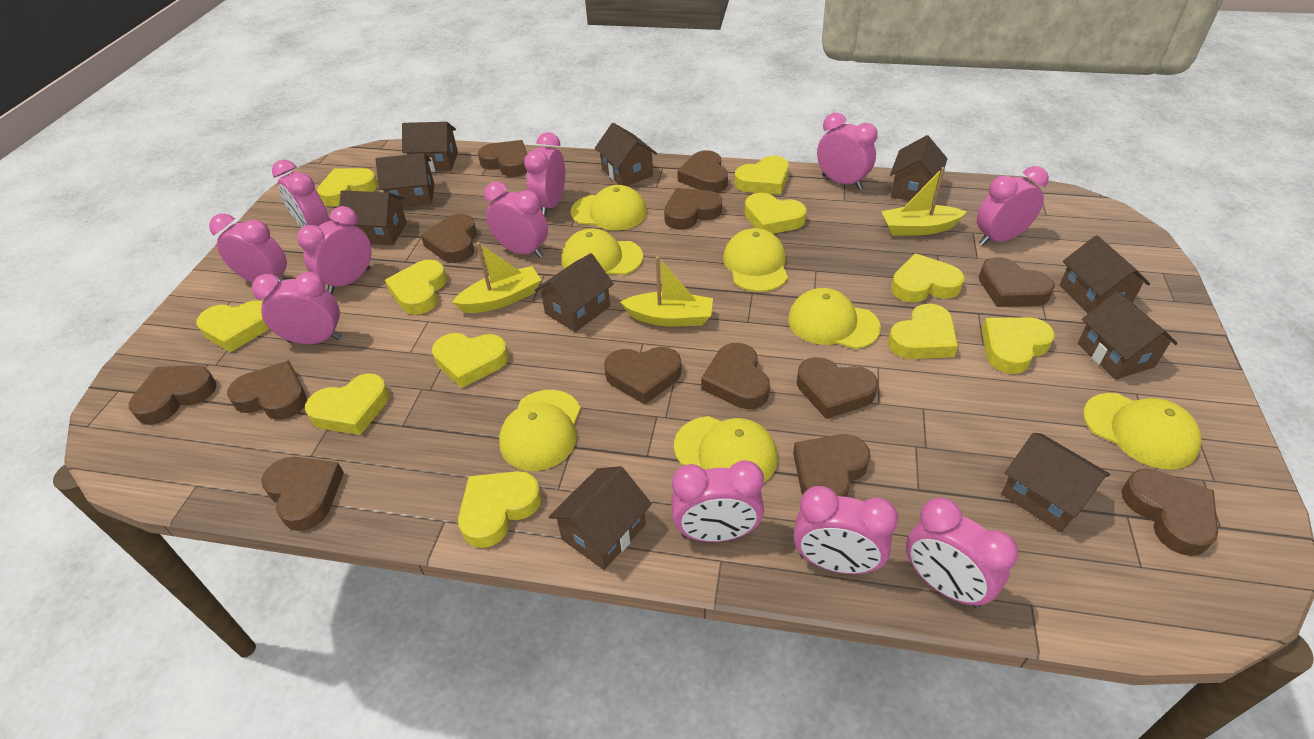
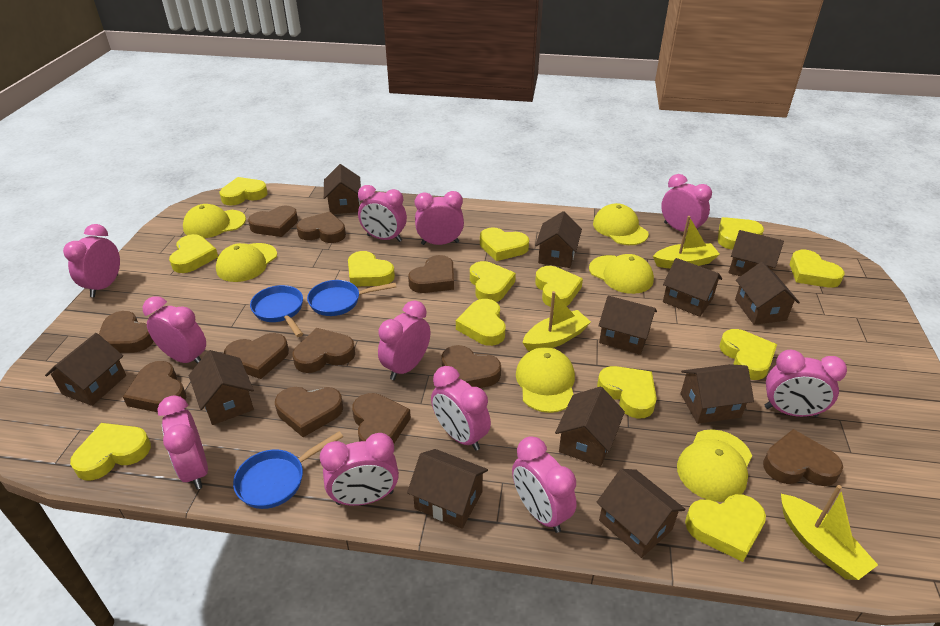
blue pan: 0 -> 3
brown heart: 13 -> 11
brown house: 10 -> 12
yellow cap: 7 -> 6
yellow heart: 11 -> 13

